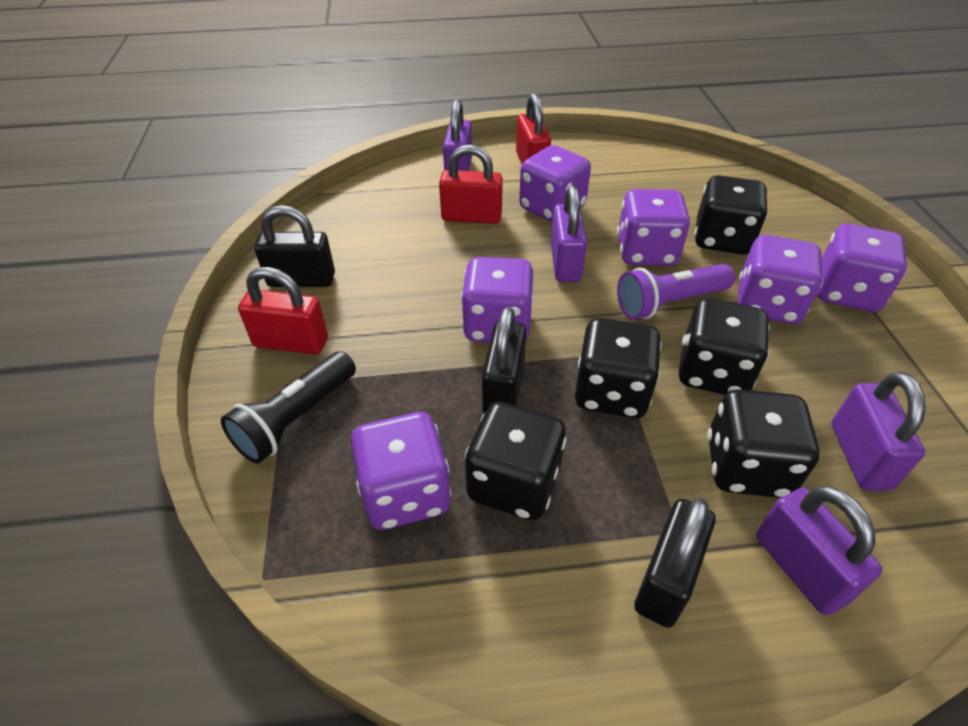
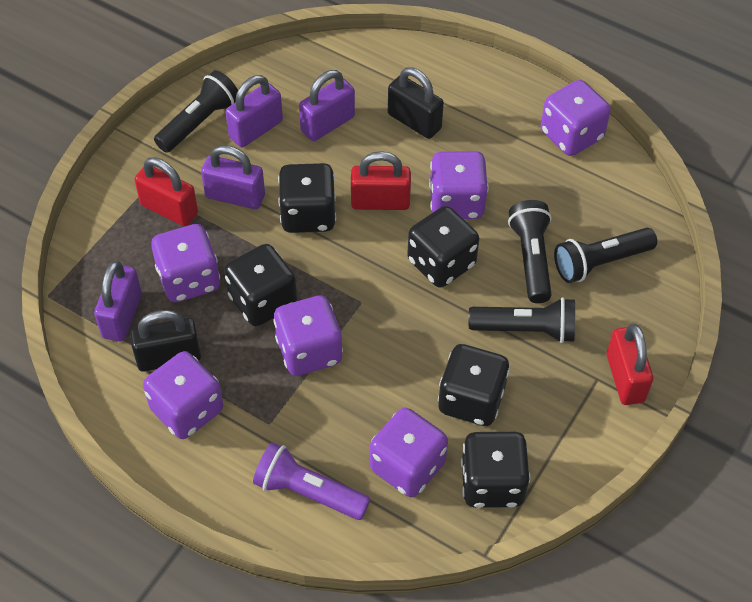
black flashlight: 1 -> 4
black padlock: 3 -> 2

